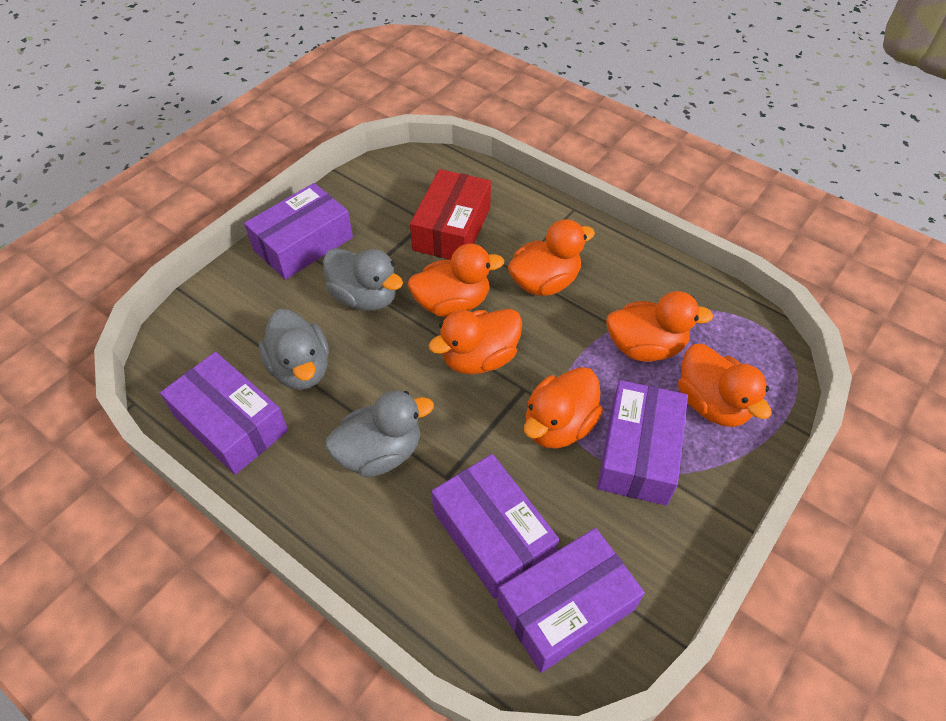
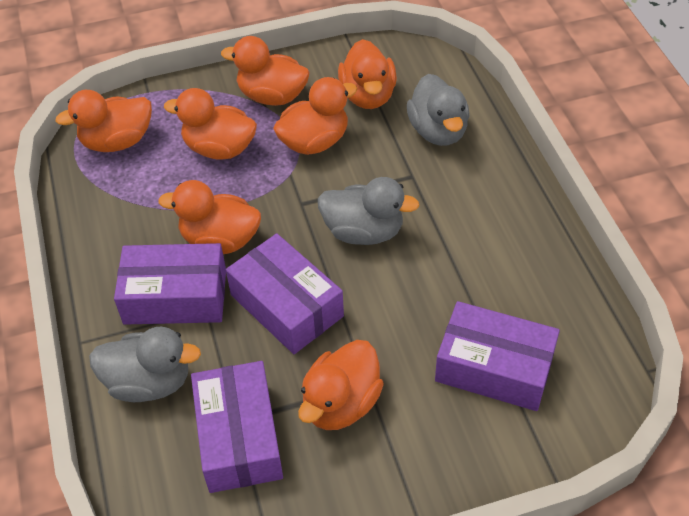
orange duck: 6 -> 7
purple box: 5 -> 4
red box: 1 -> 0

